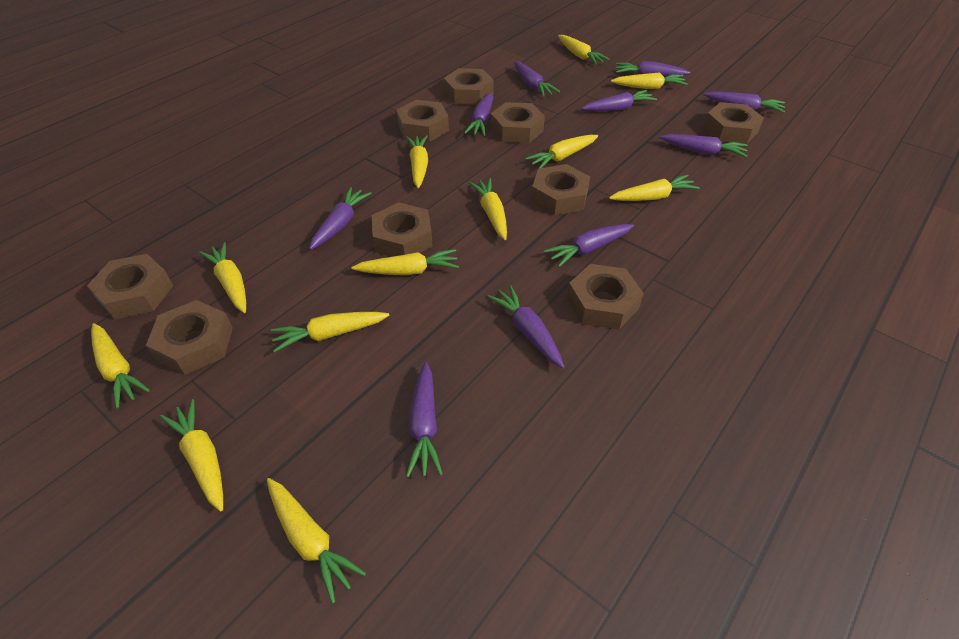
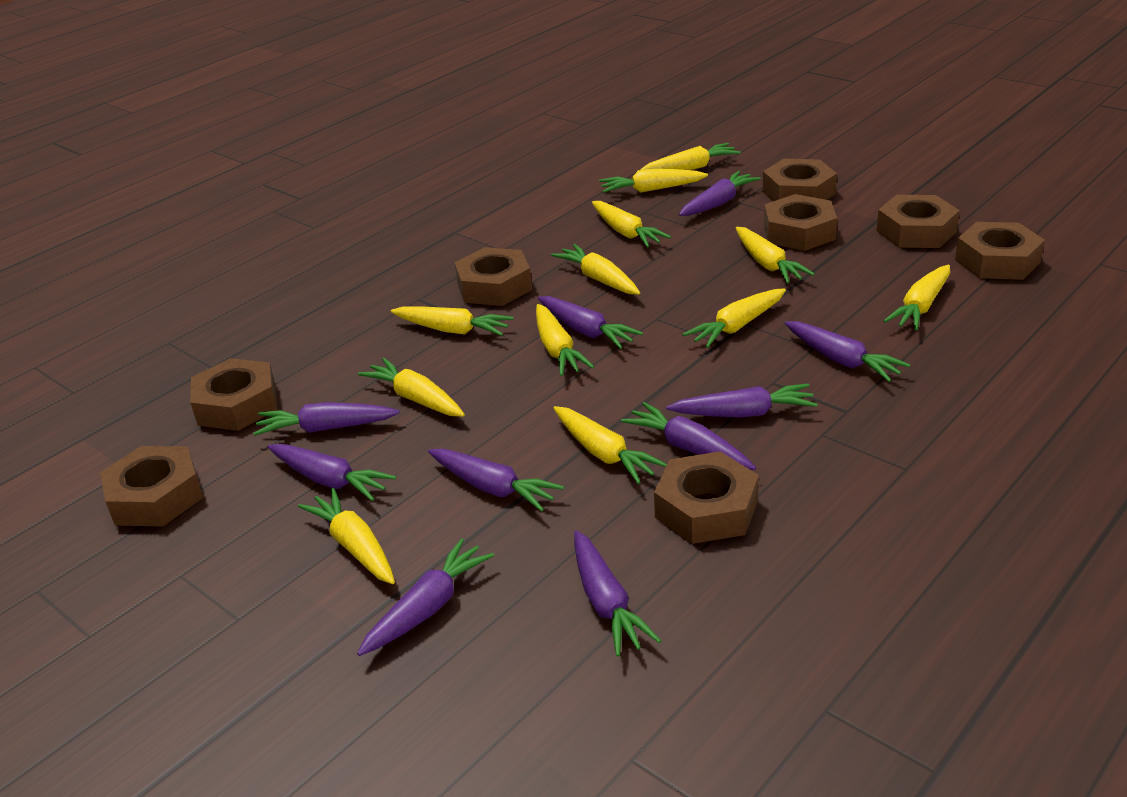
brown nut: 9 -> 8

